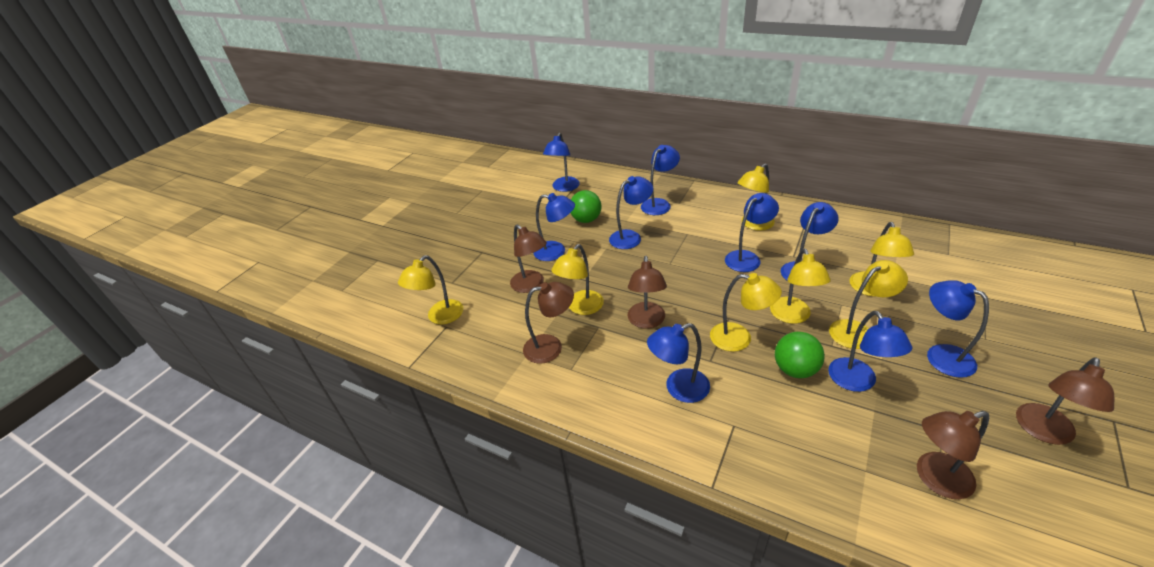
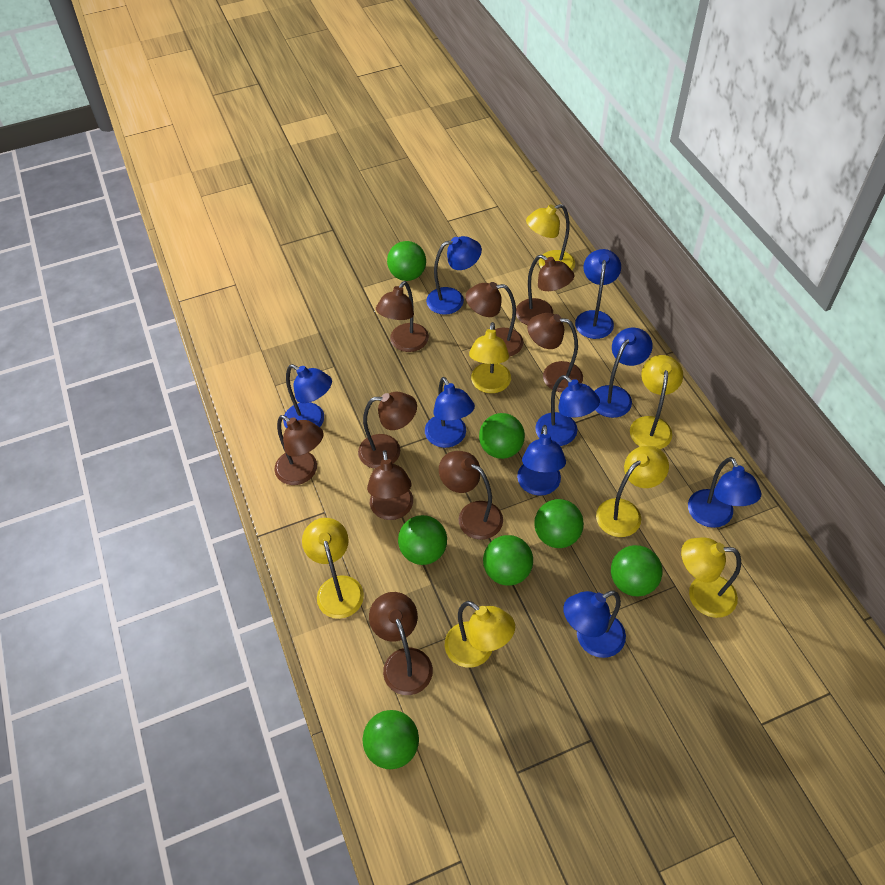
brown lamp: 5 -> 9
green ball: 2 -> 7

